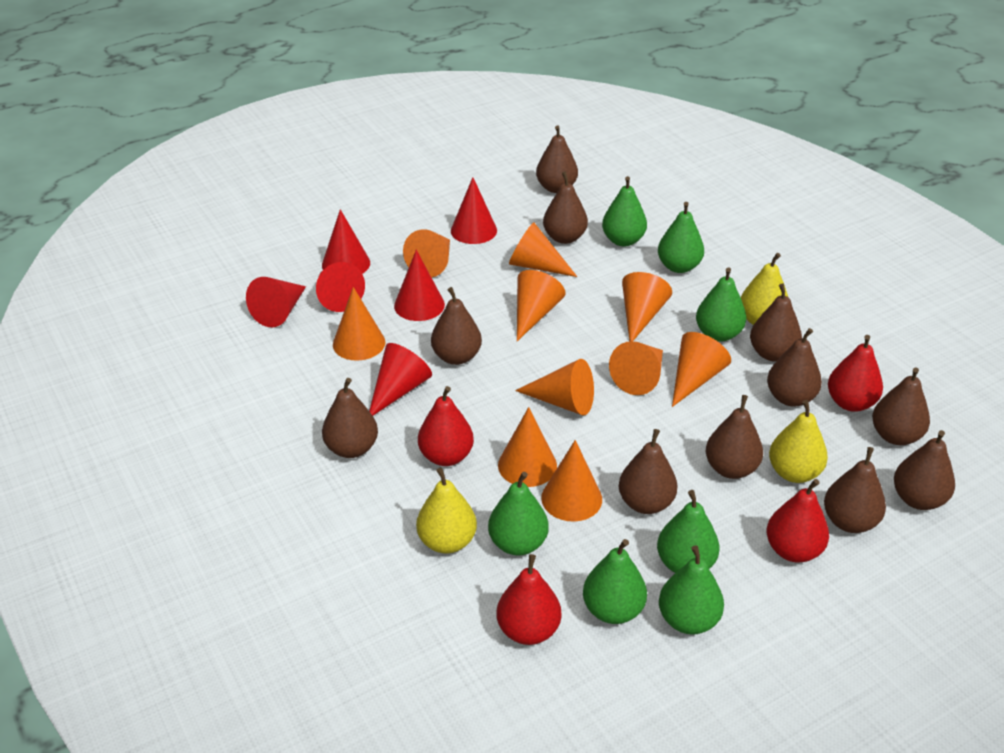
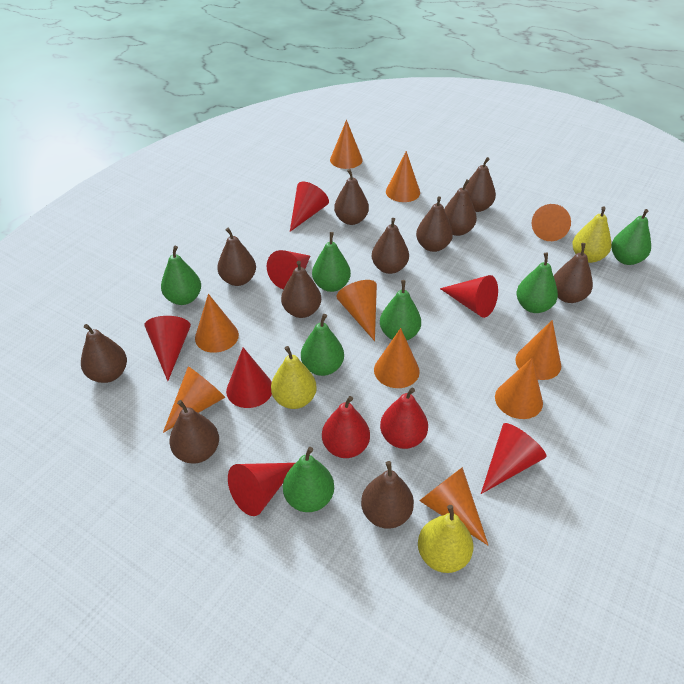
red cone: 6 -> 7
red pear: 4 -> 2

